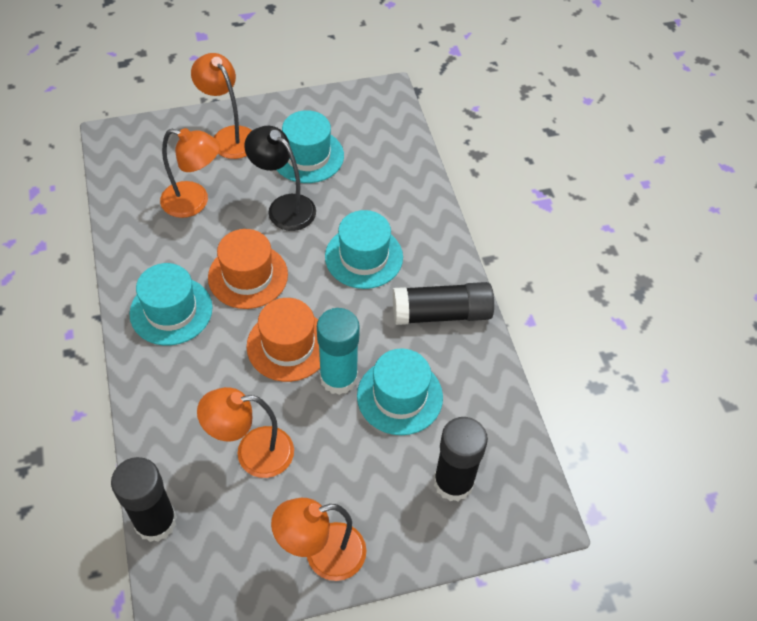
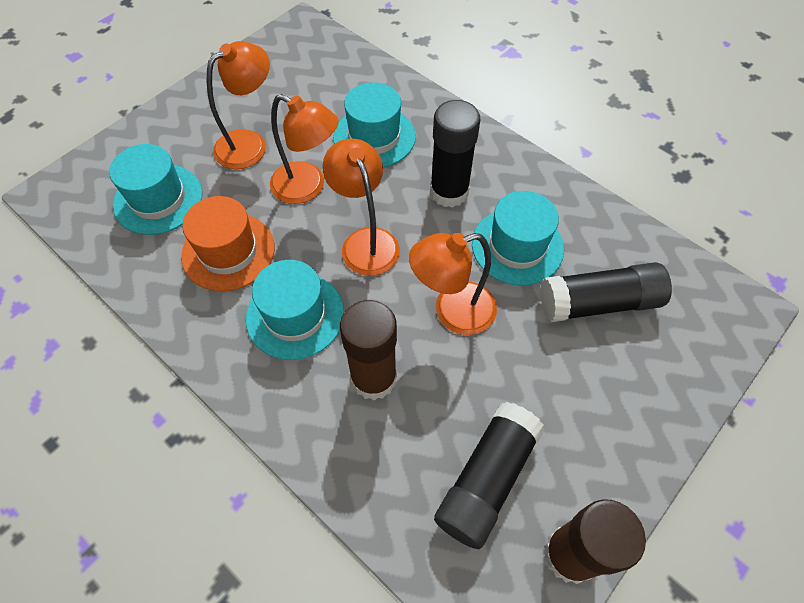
black lamp: 1 -> 0
brown glue stick: 0 -> 2
orange hat: 2 -> 1
turquoise glue stick: 1 -> 0

